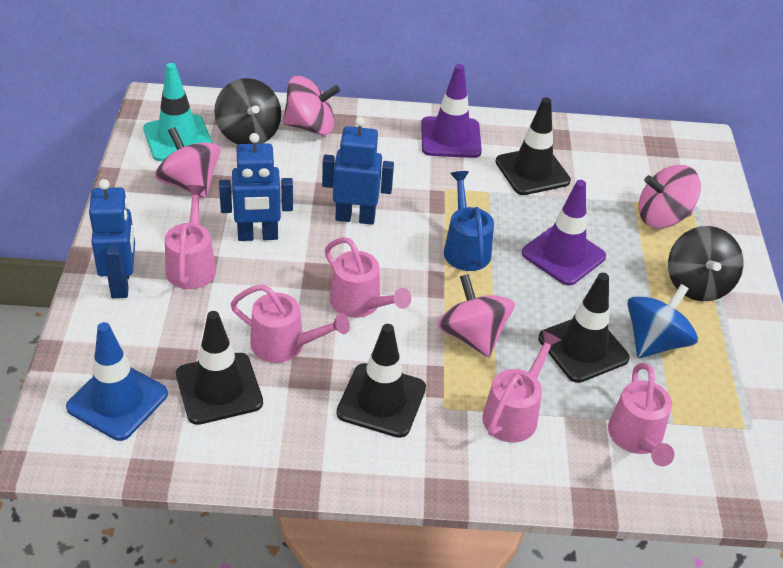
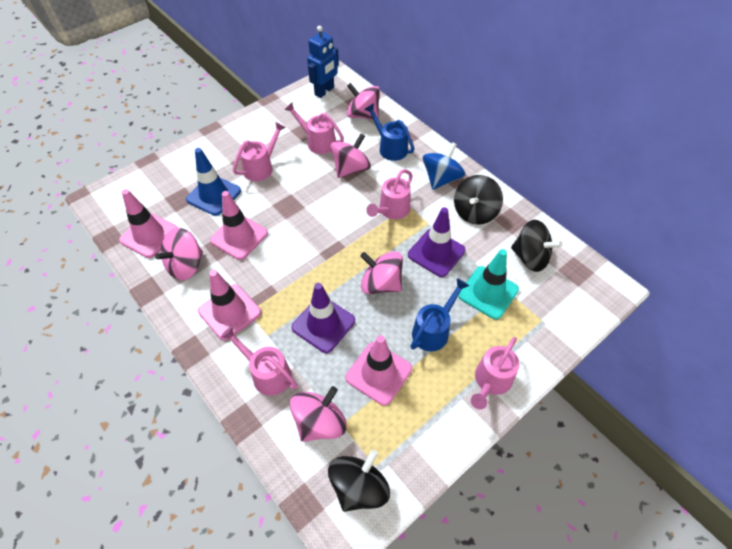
black spinning top: 2 -> 3
black traffic cone: 4 -> 0
blue robot: 3 -> 1
blue watering can: 1 -> 2
pink spinning top: 4 -> 5
pink traffic cone: 0 -> 4

